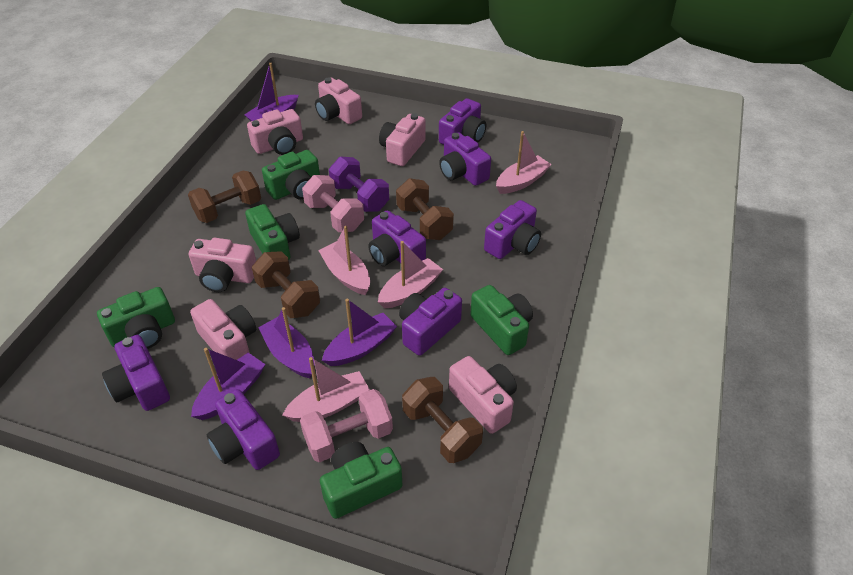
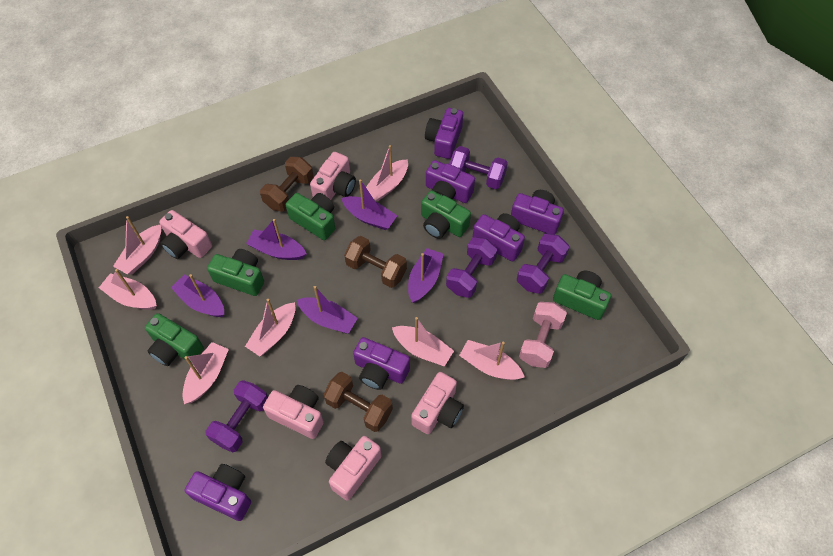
brown dumbbell: 4 -> 3
pink boat: 4 -> 7
pink camera: 6 -> 5
pink dumbbell: 2 -> 1
purple boat: 4 -> 5
purple camera: 7 -> 6
purple dumbbell: 1 -> 4

